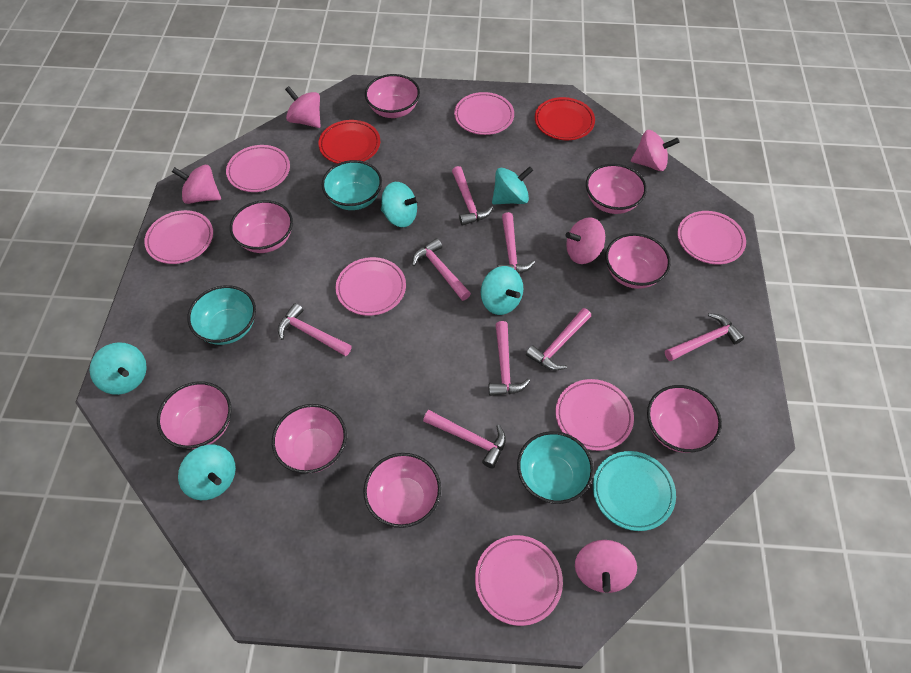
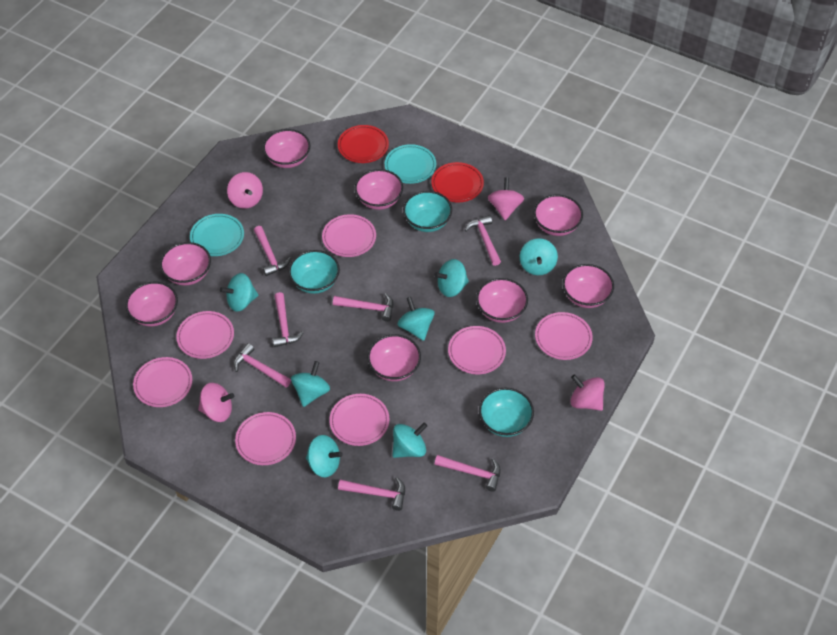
pink hammer: 8 -> 7
pink spinning top: 5 -> 4
turquoise plate: 1 -> 2
turquoise spinning top: 5 -> 7

